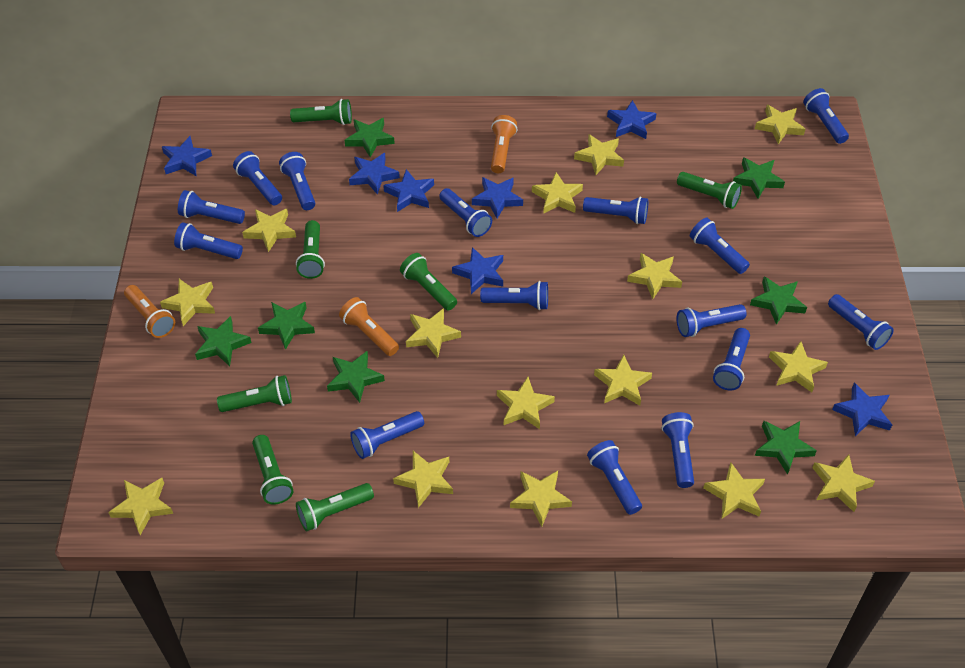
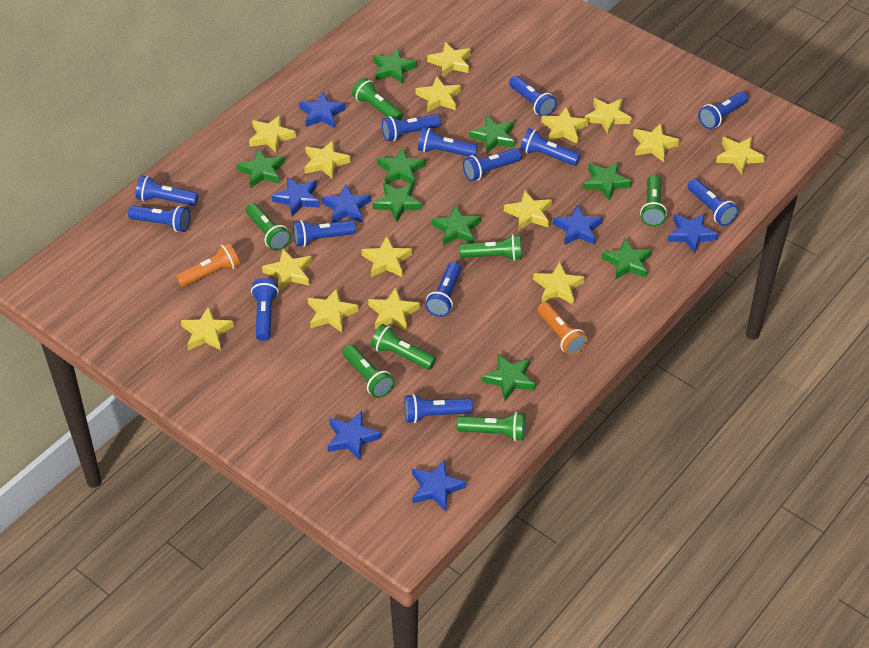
blue flashlight: 15 -> 13
green star: 7 -> 9
orange flashlight: 3 -> 2

